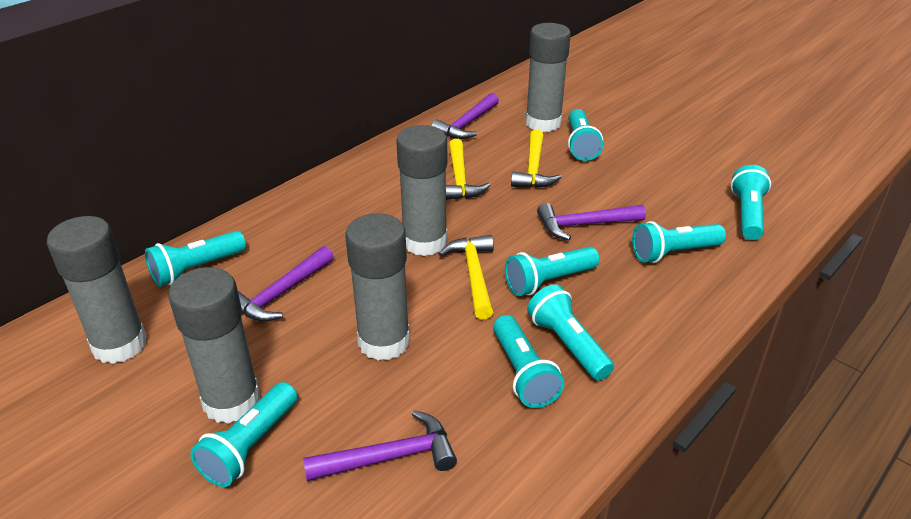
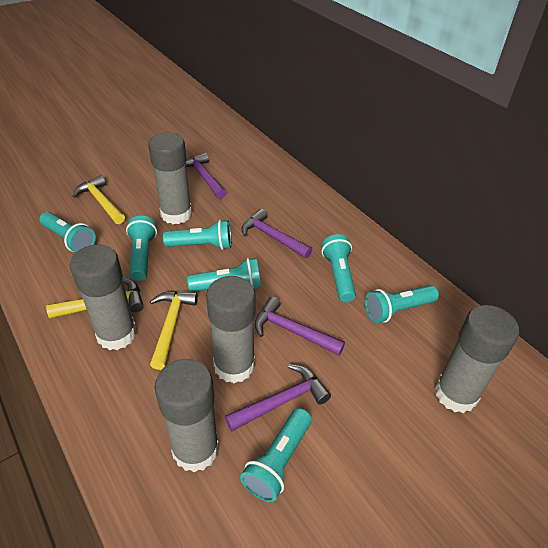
turquoise flashlight: 8 -> 7

